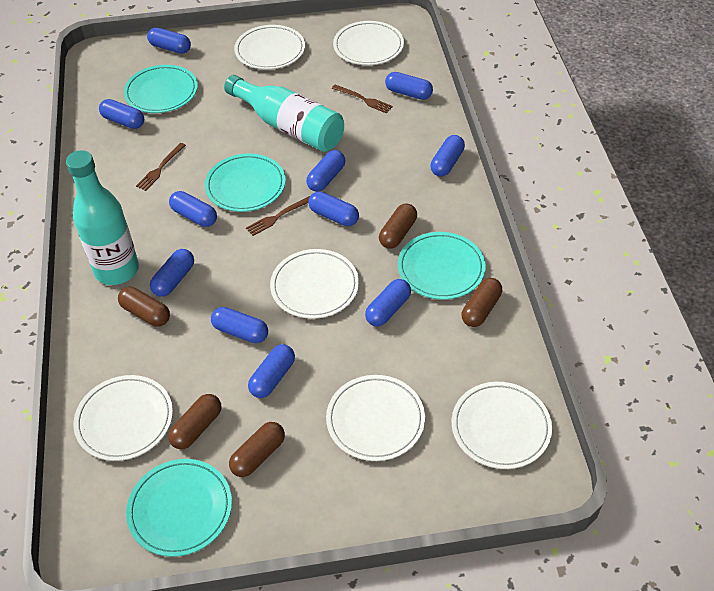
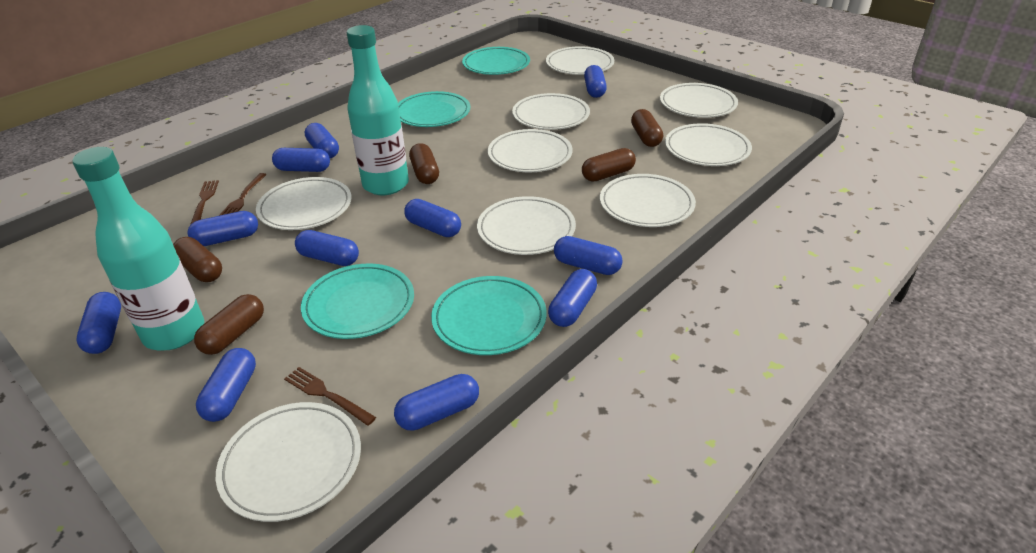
white plate: 6 -> 9

